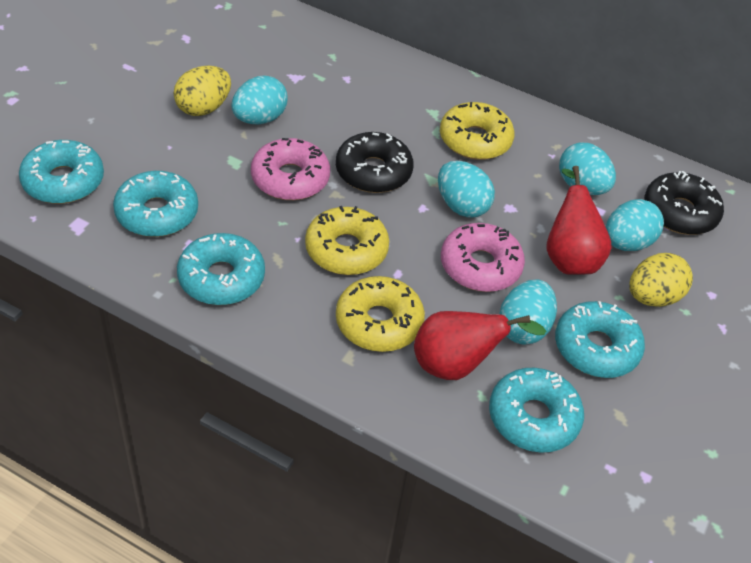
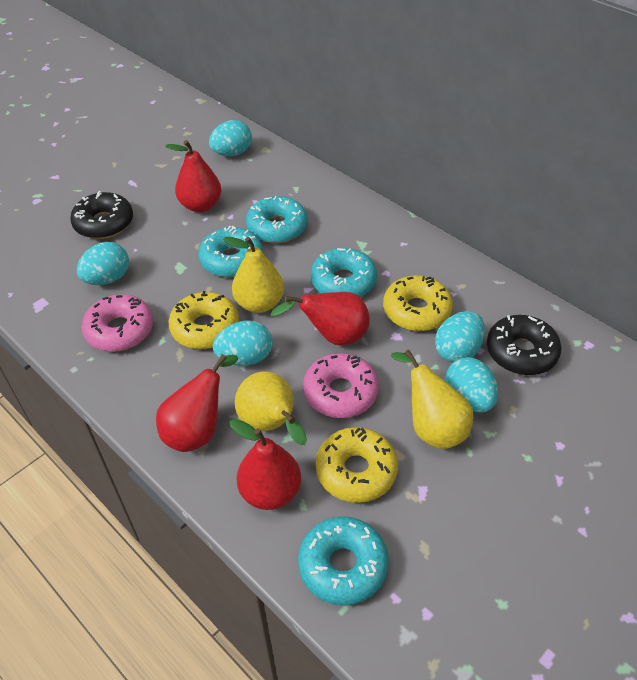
red pear: 2 -> 4
turquoise donut: 5 -> 4
yellow egg: 2 -> 0
yellow pear: 0 -> 3

